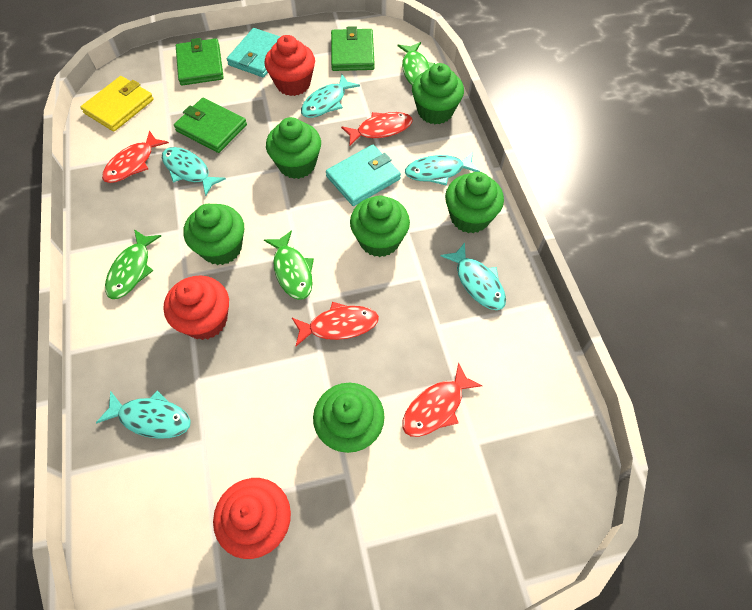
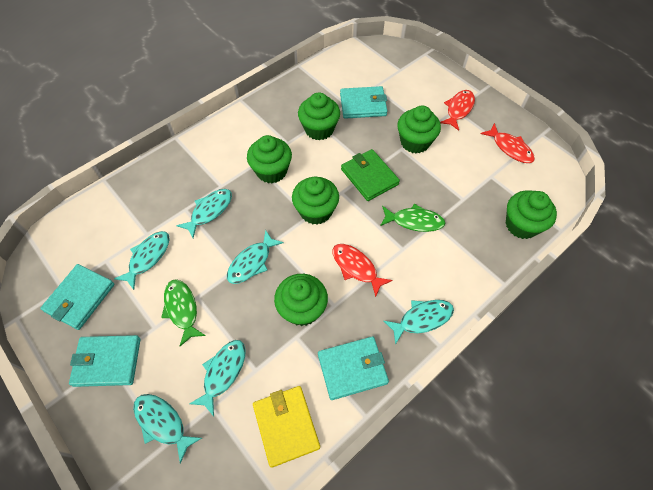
green fish: 3 -> 2
green wallet: 3 -> 1
red cupcake: 3 -> 0
red fish: 4 -> 3
turquoise fish: 5 -> 6
turquoise wallet: 2 -> 4

